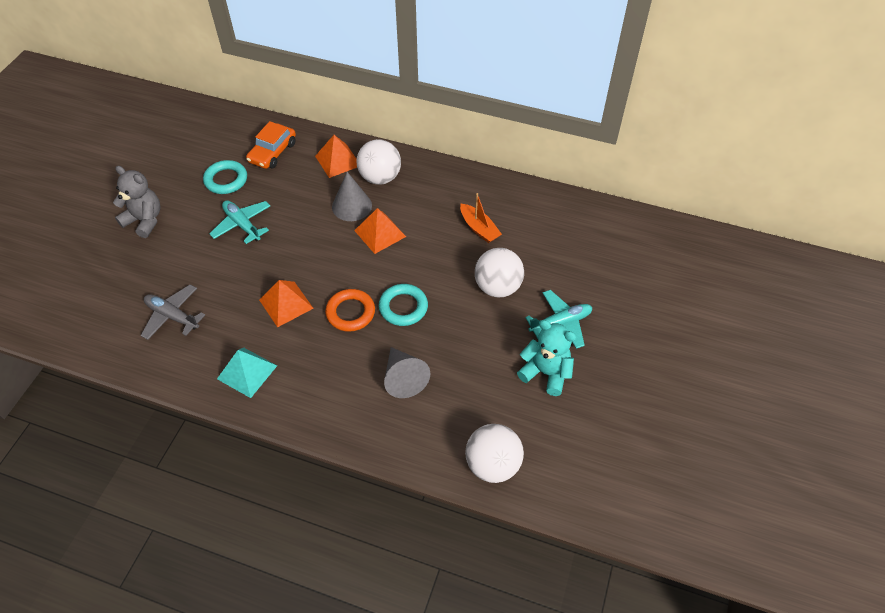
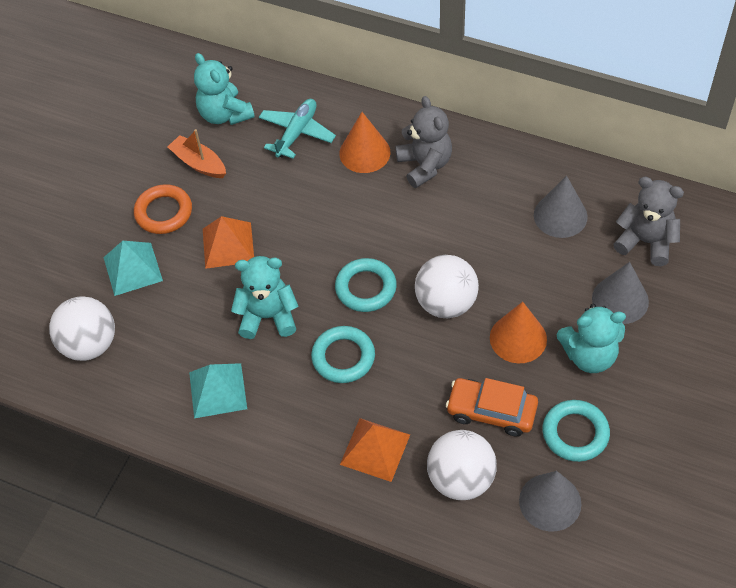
grey cone: 2 -> 3
grey plane: 1 -> 0
grey teddy bear: 1 -> 2
orange cone: 0 -> 2
orange pyramid: 3 -> 2
turquoise plane: 2 -> 1
turquoise pyramid: 1 -> 2
turquoise ring: 2 -> 3
turquoise teddy bear: 1 -> 3

